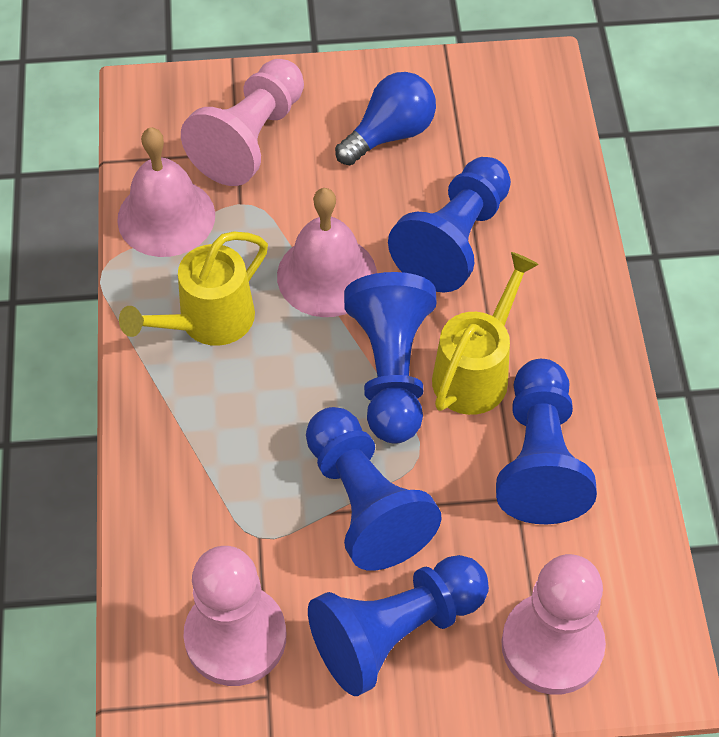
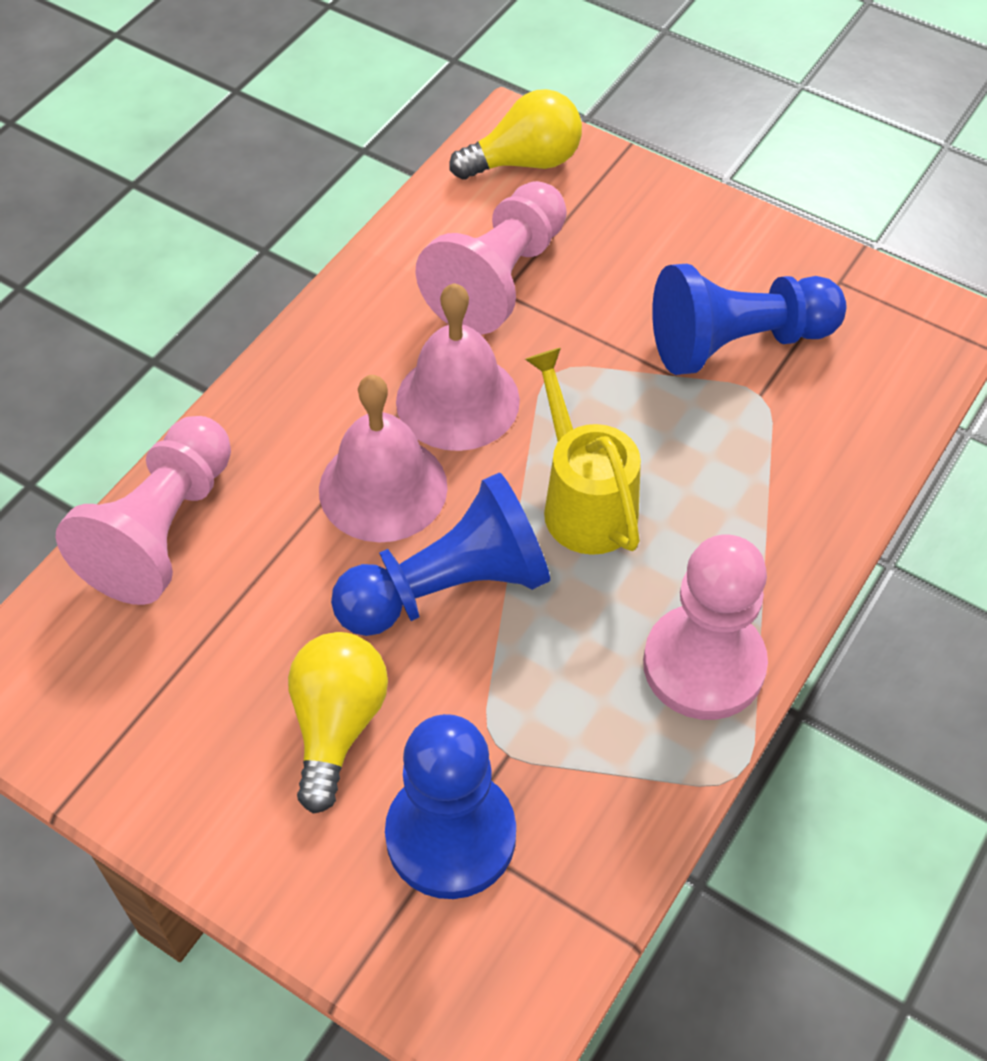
blue light bulb: 1 -> 0
blue pawn: 5 -> 3
yellow light bulb: 0 -> 2
yellow watering can: 2 -> 1

